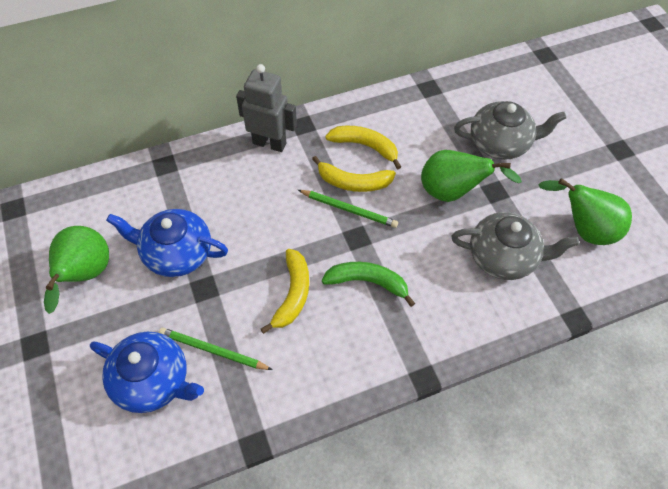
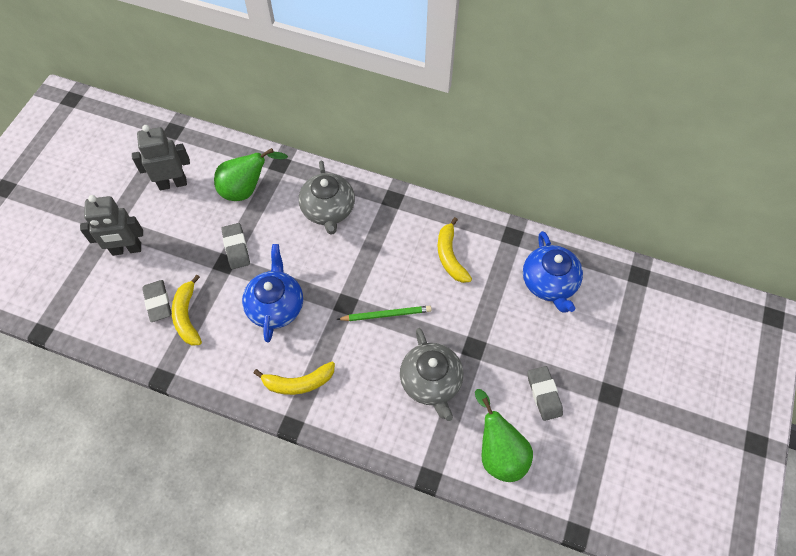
green banana: 1 -> 0
green pear: 3 -> 2
green pencil: 2 -> 1
grey eraser: 0 -> 3
grey robot: 1 -> 2

